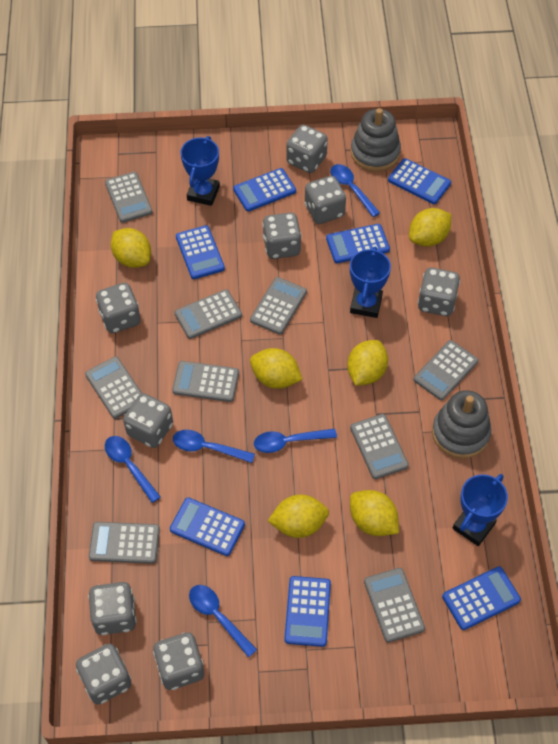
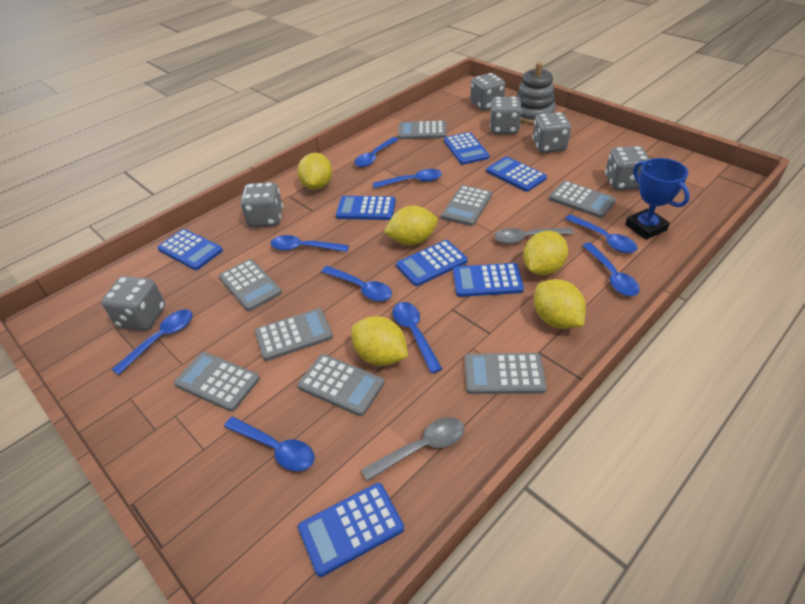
blue spoon: 5 -> 9
blue trophy: 3 -> 1
grey calculator: 9 -> 8
grey dice: 9 -> 6
grey spoon: 0 -> 2
grey stacking toy: 2 -> 1
yellow lemon: 6 -> 5

